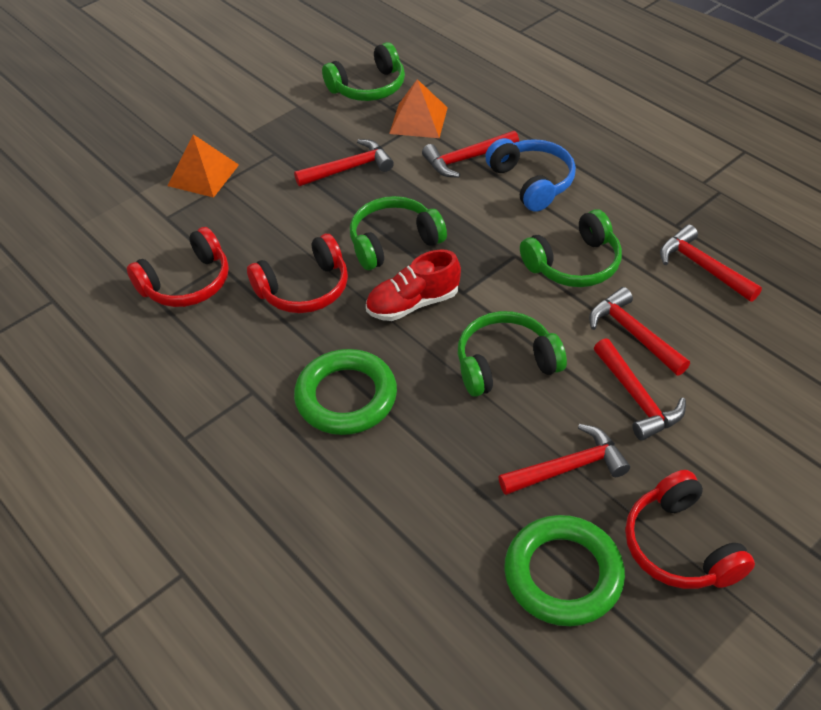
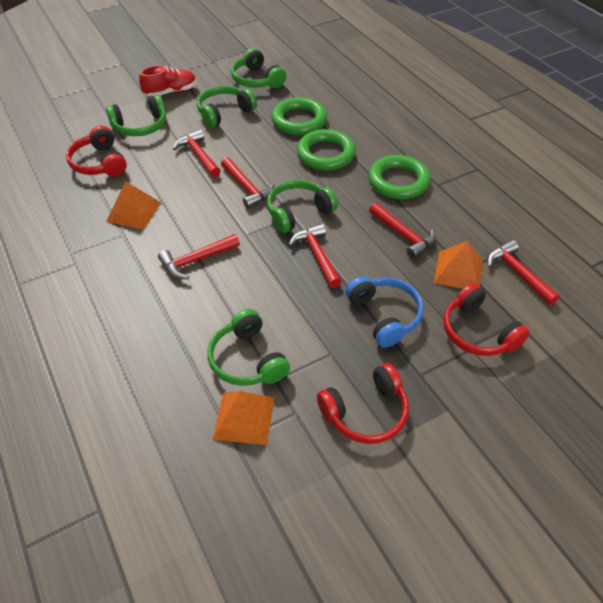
green headphones: 4 -> 5
green ring: 2 -> 3
orange pyramid: 2 -> 3

